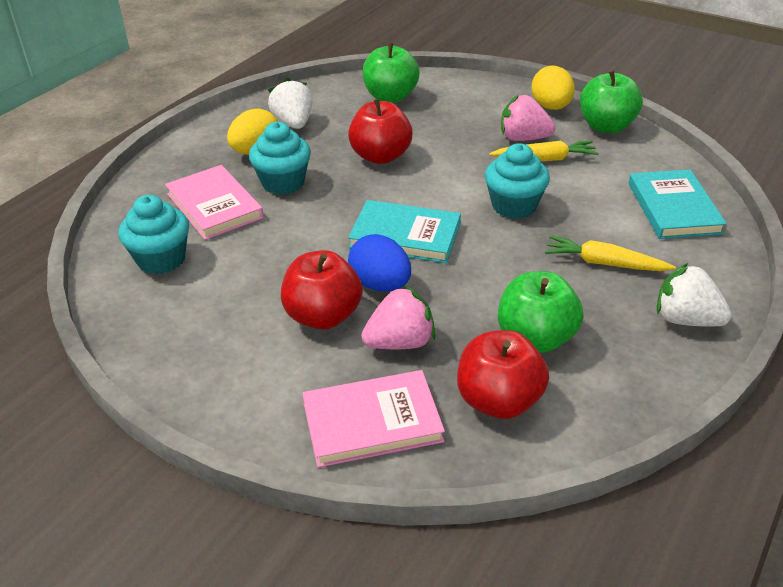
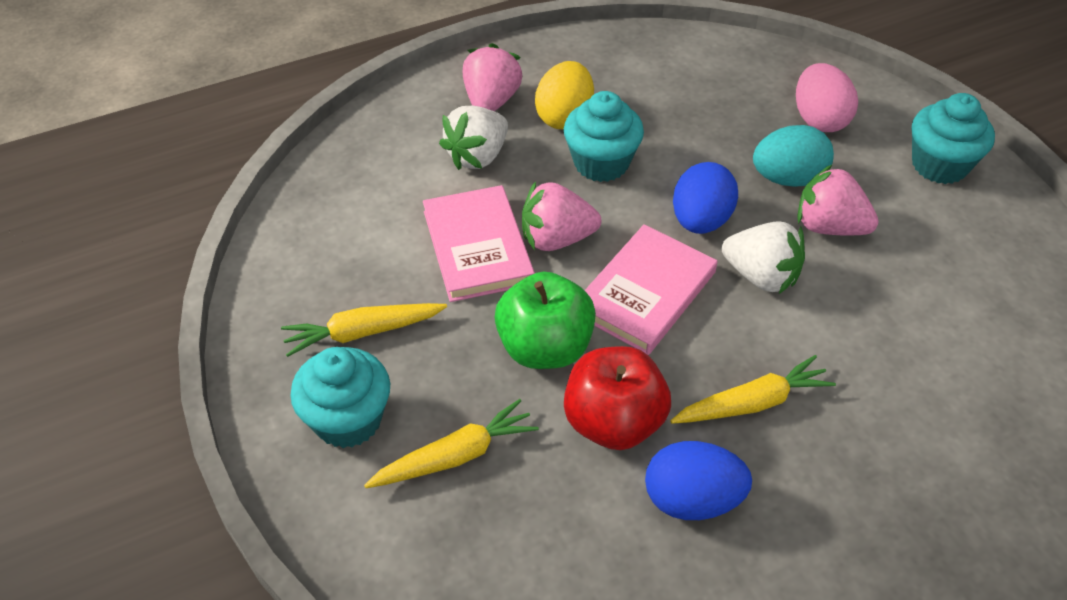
blue egg: 1 -> 2
green apple: 3 -> 1
pink egg: 0 -> 1
pink strawberry: 2 -> 3
red apple: 3 -> 1
turquoise book: 2 -> 0
turquoise egg: 0 -> 1
yellow carrot: 2 -> 3
yellow egg: 2 -> 1

